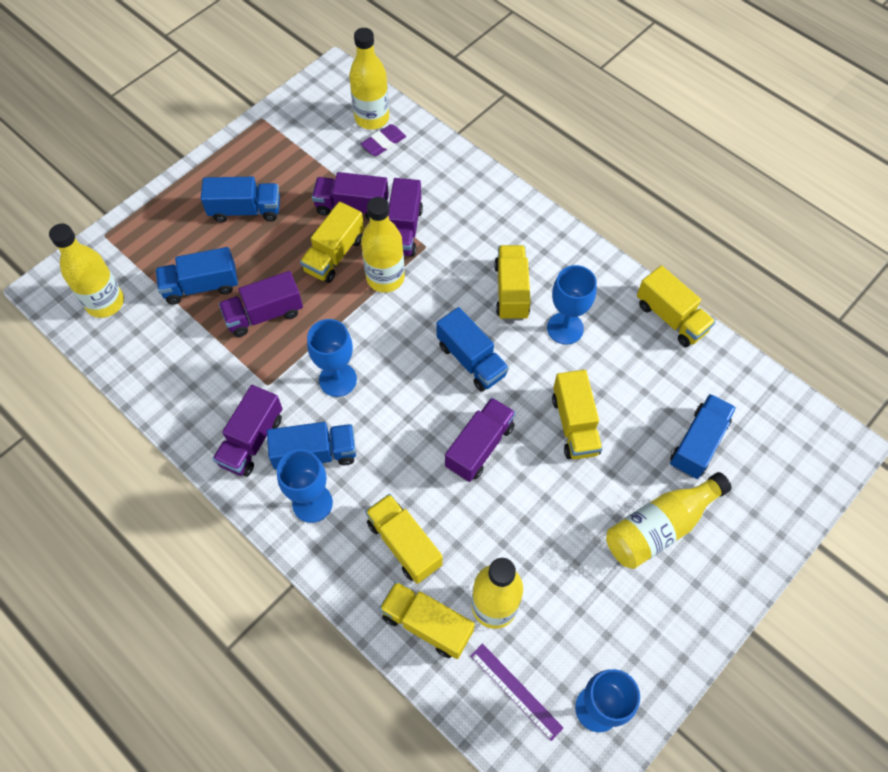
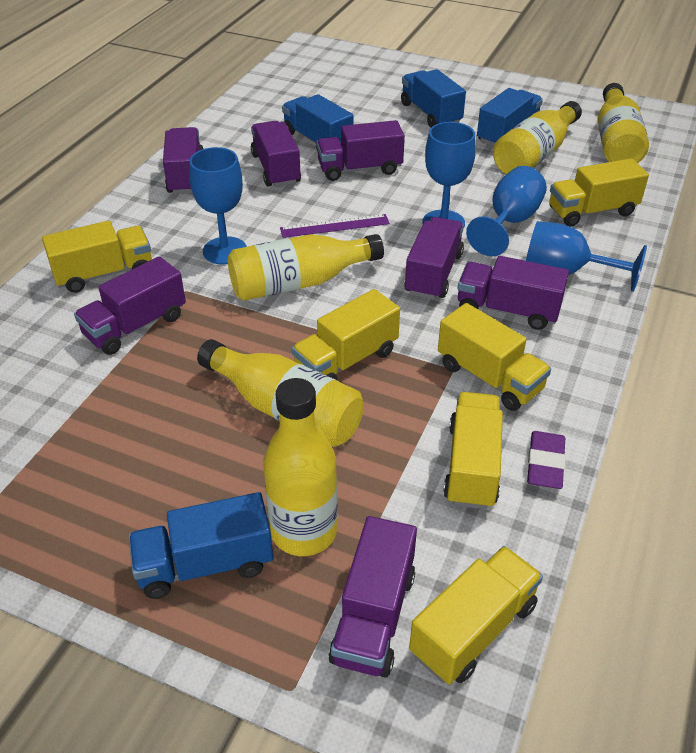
blue truck: 5 -> 4
purple truck: 5 -> 7

